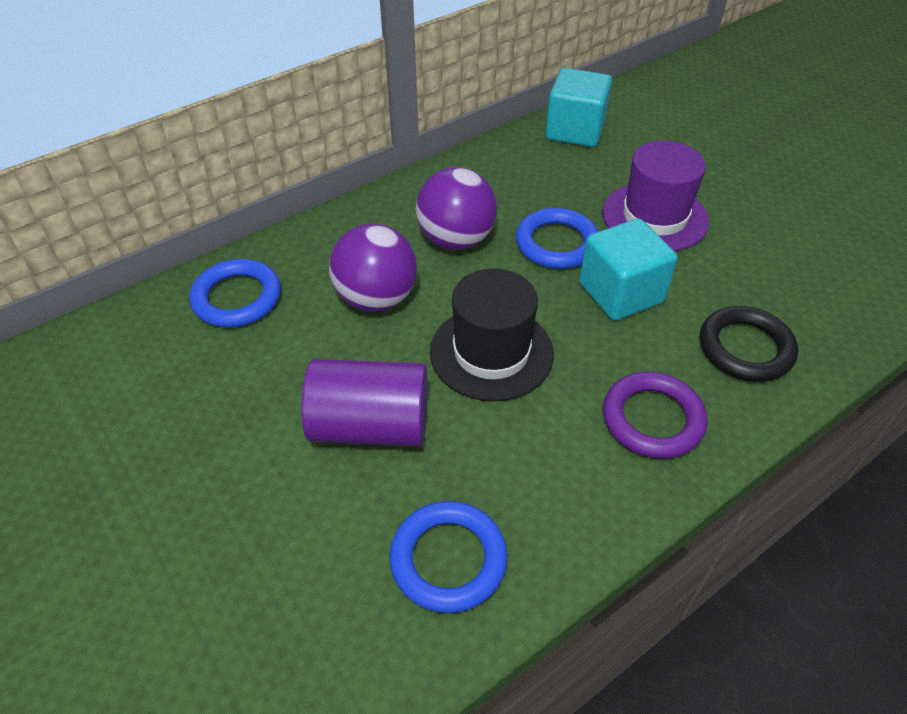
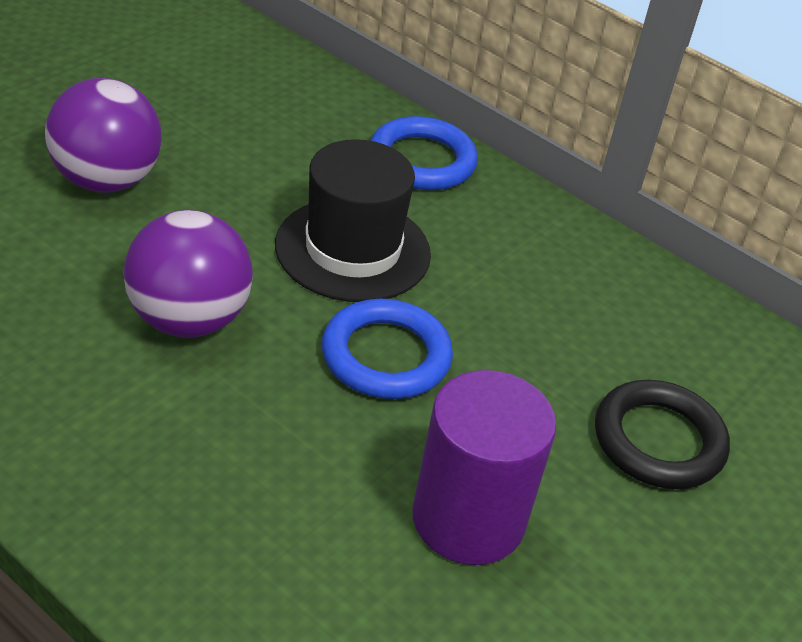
blue ring: 3 -> 2
purple hat: 1 -> 0
purple ring: 1 -> 0
turquoise cube: 2 -> 0

